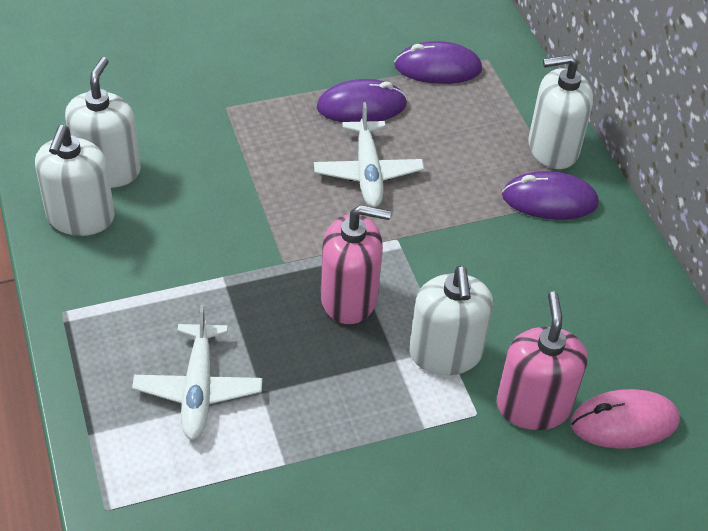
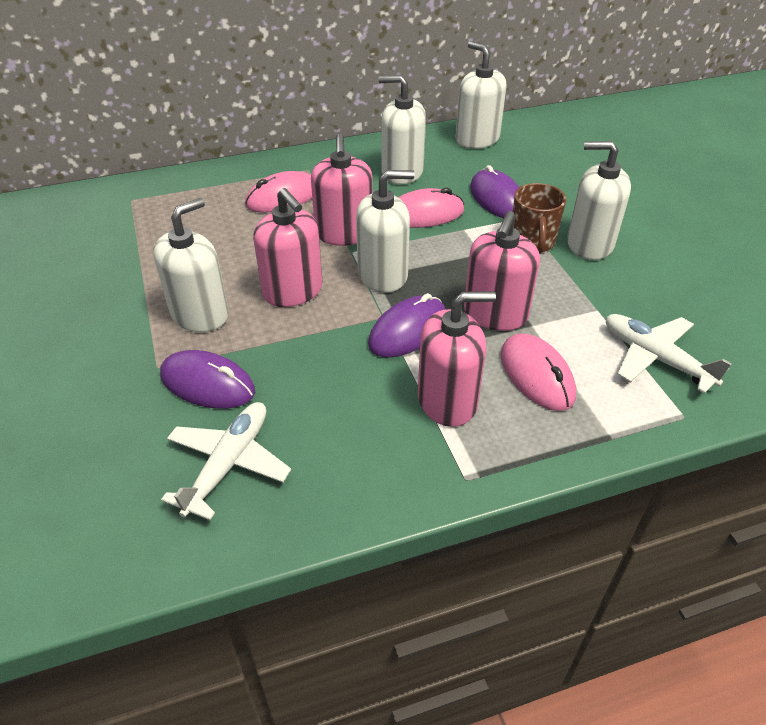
brown mug: 0 -> 1
pink mouse: 1 -> 3
pink soap dispenser: 2 -> 4
white soap dispenser: 4 -> 5

